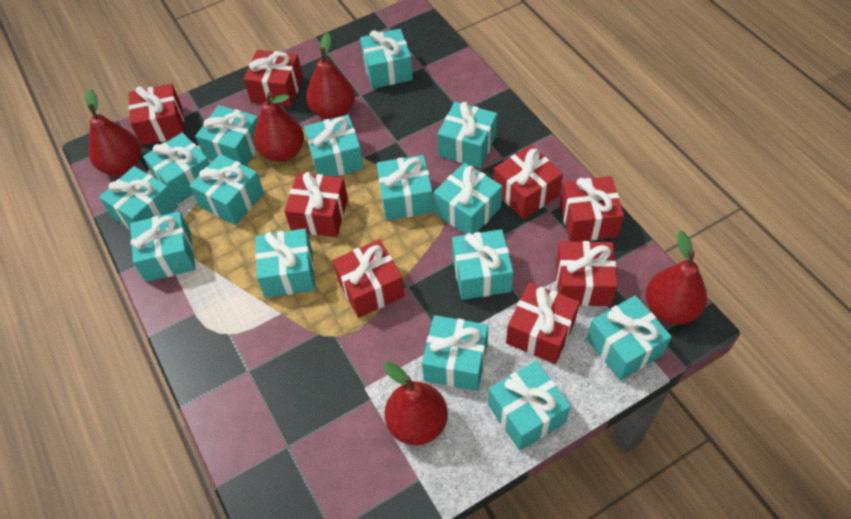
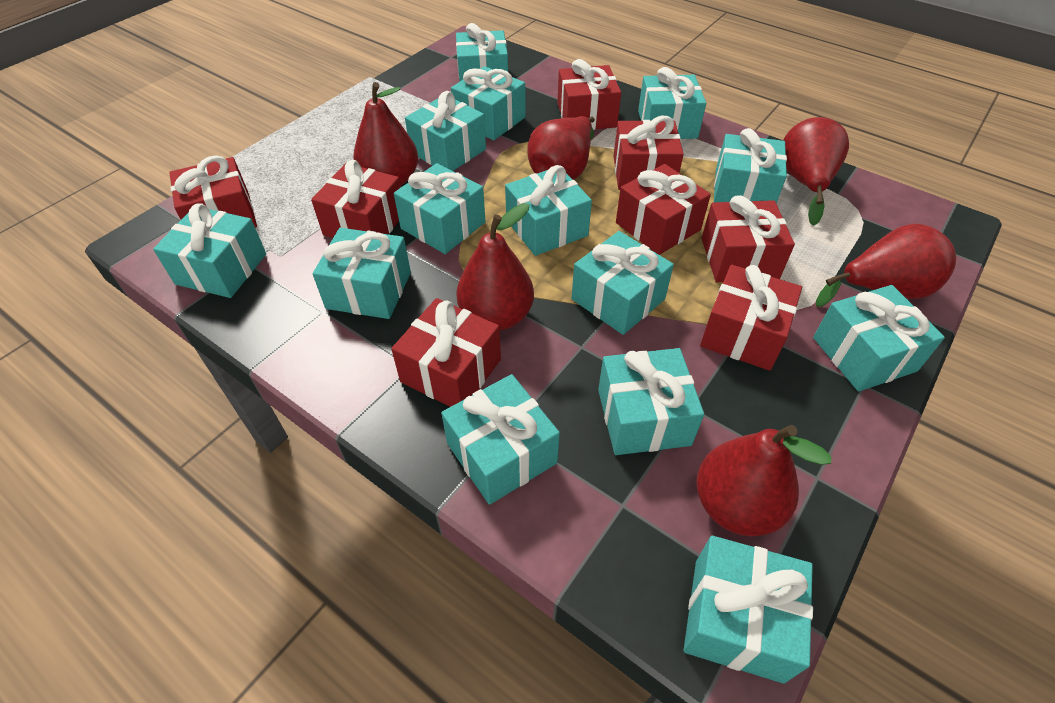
red pear: 5 -> 6
turquoise gift: 15 -> 14

